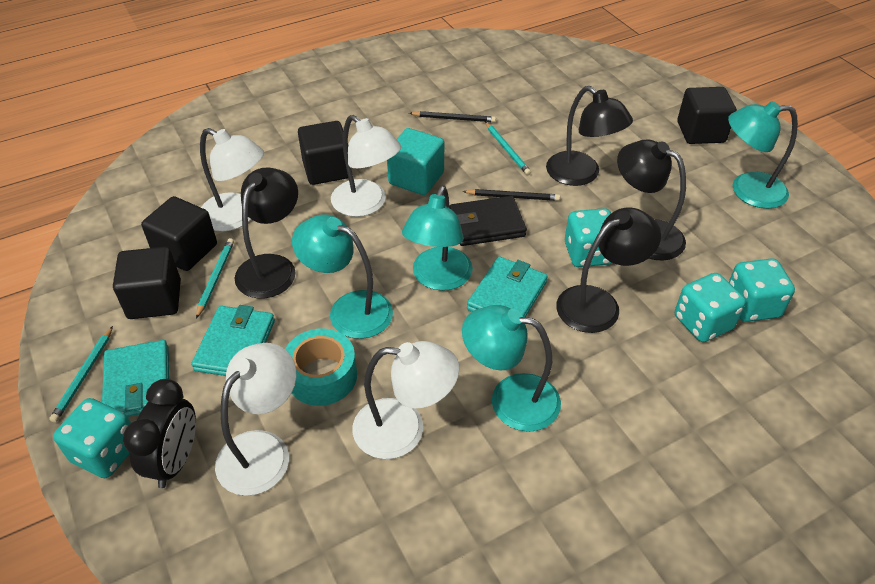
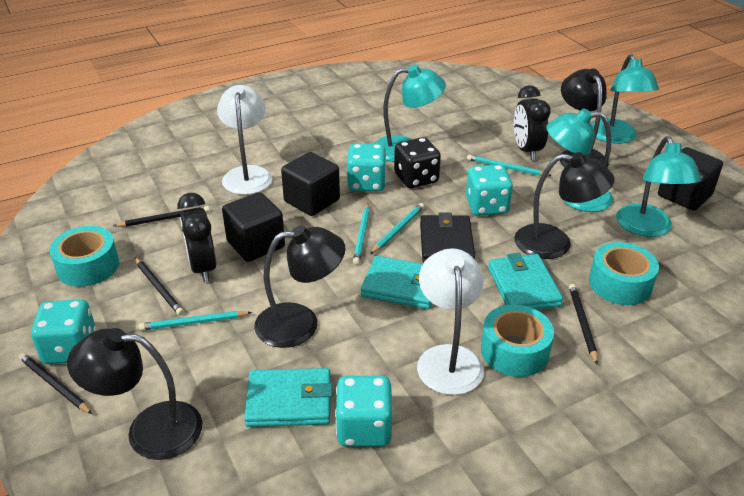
black clock: 1 -> 2
black cube: 4 -> 3
black dice: 0 -> 1
black pencil: 2 -> 4
turquoise cube: 1 -> 0
turquoise pencil: 3 -> 4
turquoise tape: 1 -> 3
white lamp: 4 -> 2

